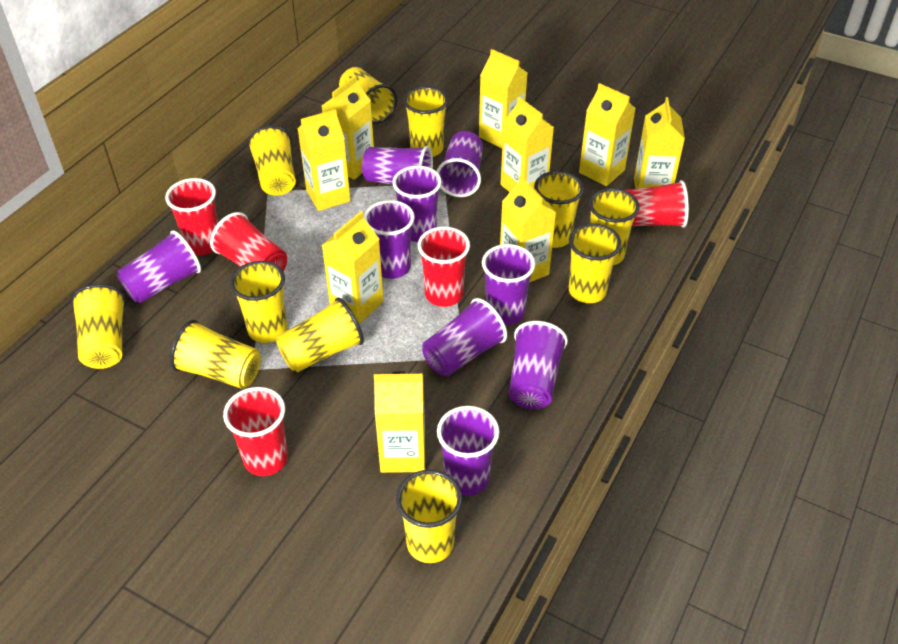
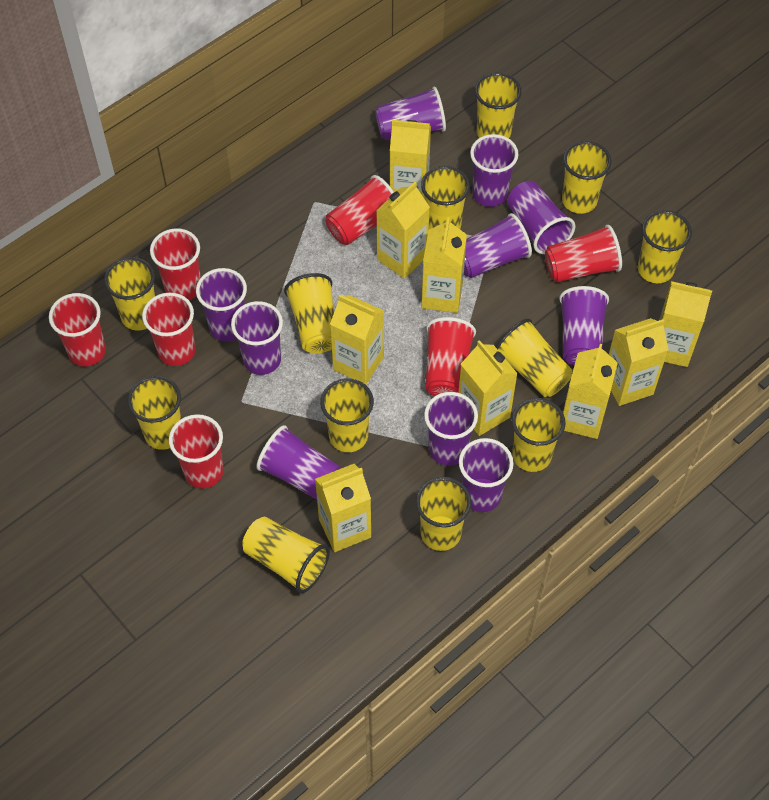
purple cup: 9 -> 10
red cup: 5 -> 7
yellow cup: 11 -> 12

